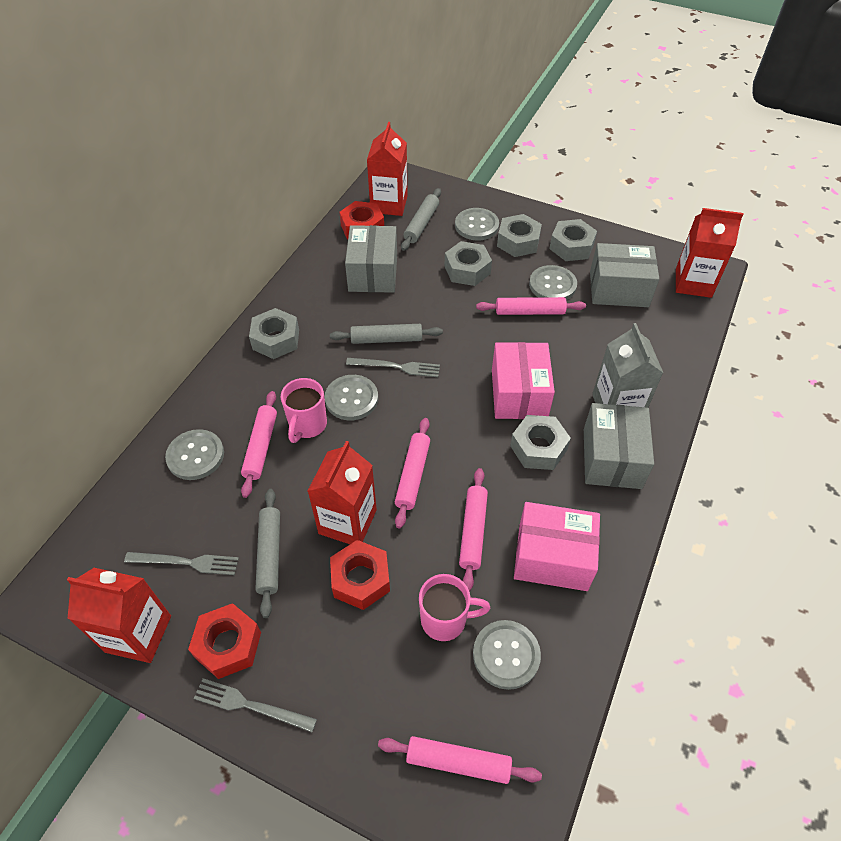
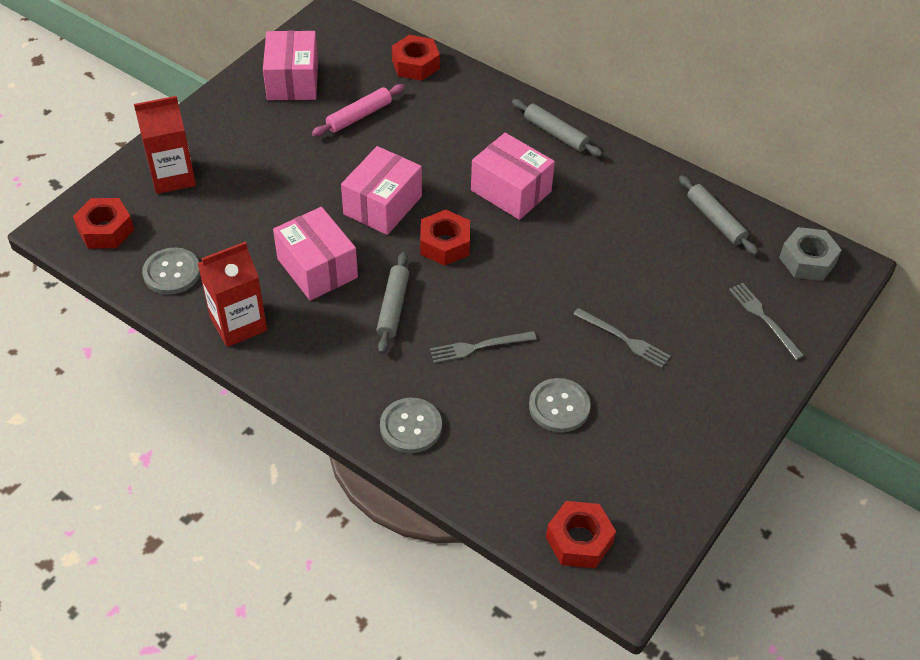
grey box: 3 -> 0
grey button: 5 -> 3
grey carton: 1 -> 0
grey nut: 5 -> 1
pink box: 2 -> 4
pink mug: 2 -> 0
pink rolling pin: 5 -> 1
red carton: 4 -> 2
red nut: 3 -> 4

